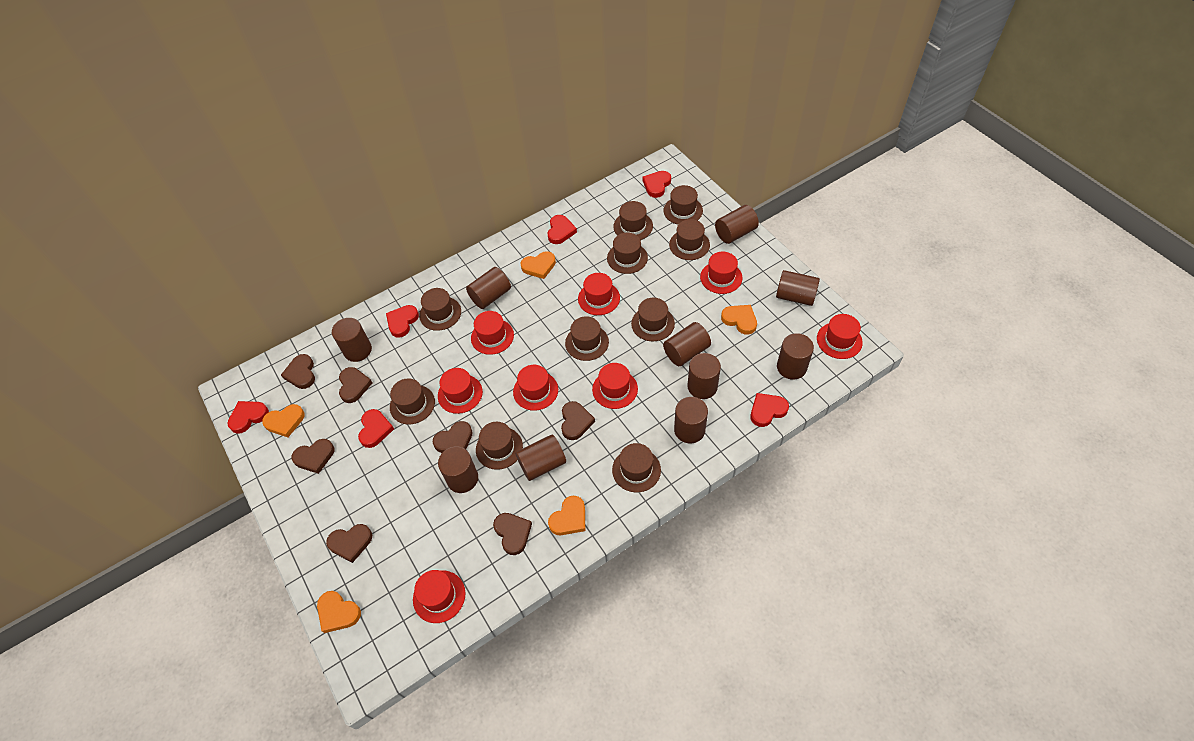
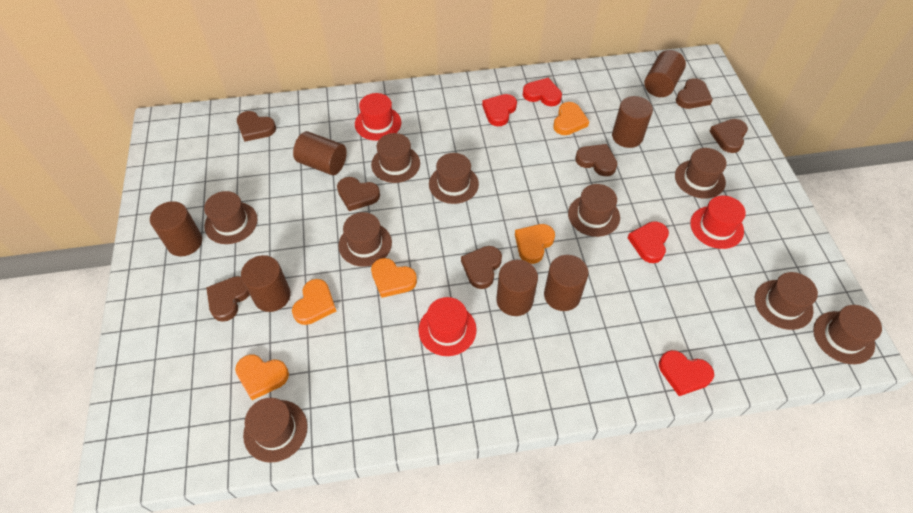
brown cylinder: 10 -> 7
brown hat: 10 -> 9
red hat: 8 -> 3
red heart: 6 -> 4

